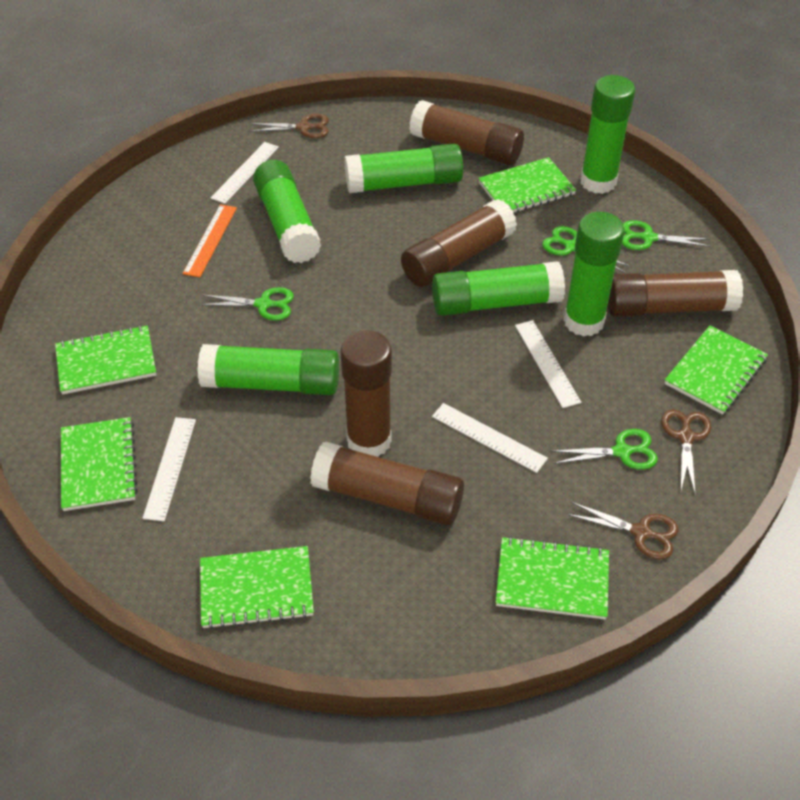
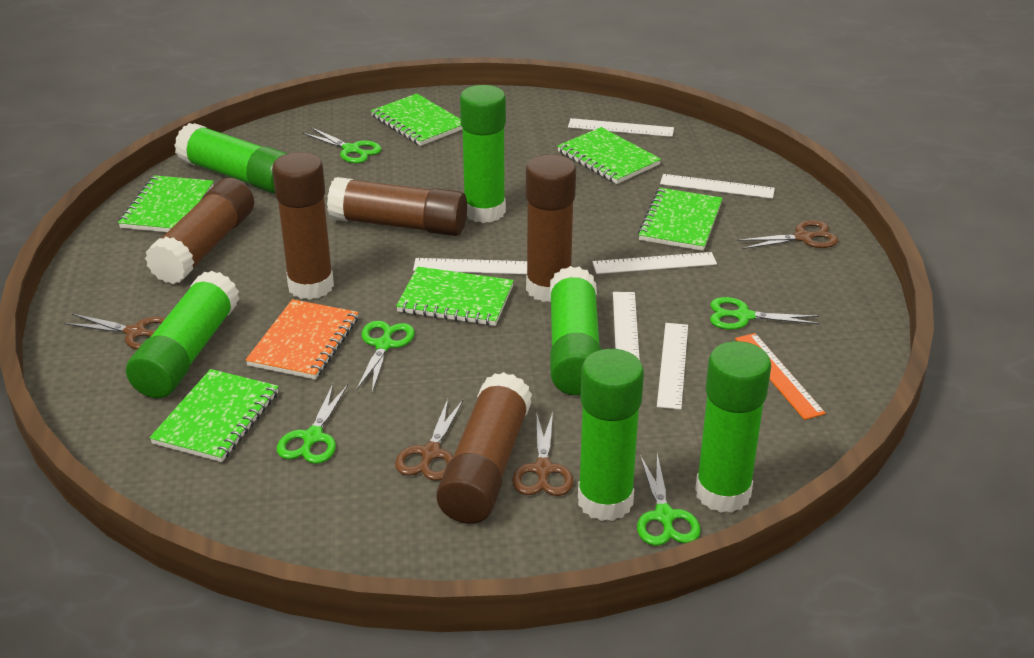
brown scissors: 3 -> 4
green scissors: 4 -> 5
orange notebook: 0 -> 1
white ruler: 4 -> 6

